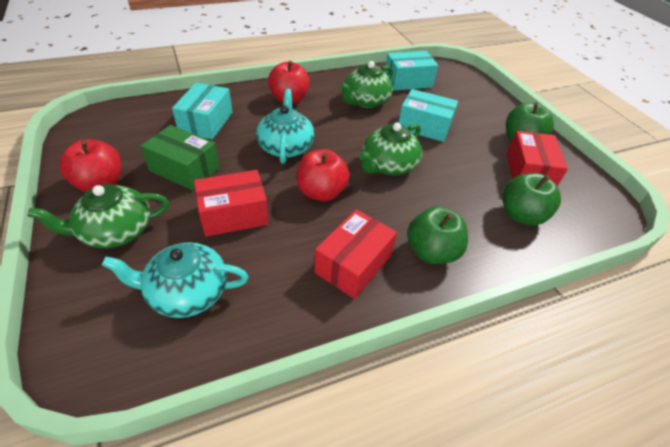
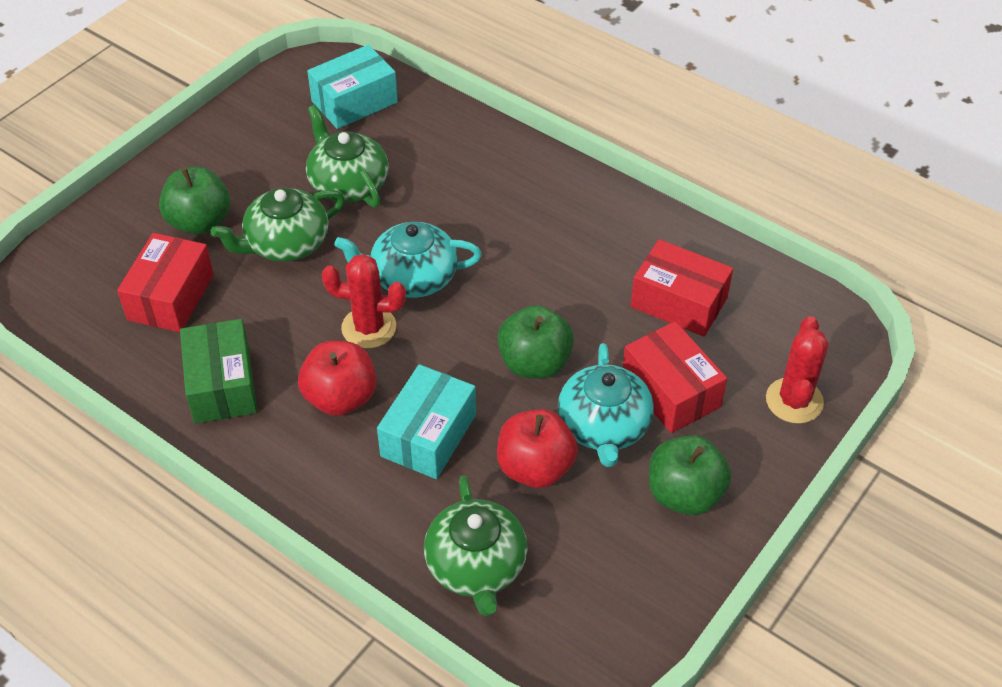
red apple: 3 -> 2
red cactus: 0 -> 2
turquoise box: 3 -> 2

